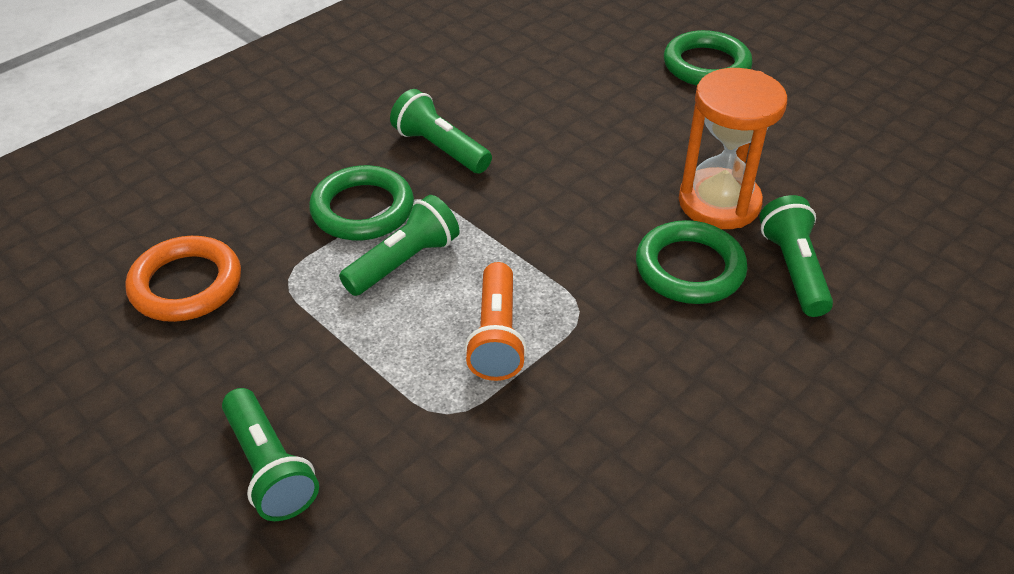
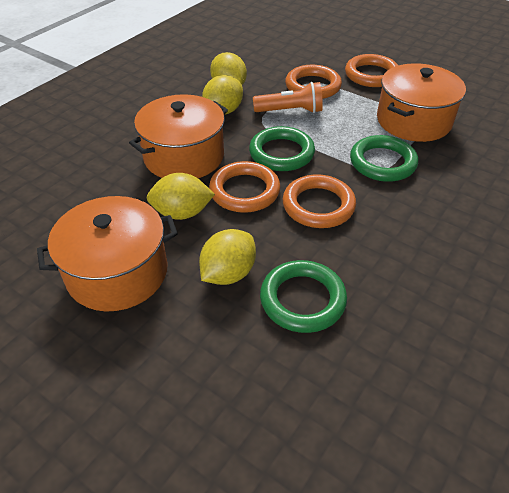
green flashlight: 4 -> 0
orange hourglass: 1 -> 0
orange pot: 0 -> 3
orange ring: 1 -> 4
yellow lemon: 0 -> 4

